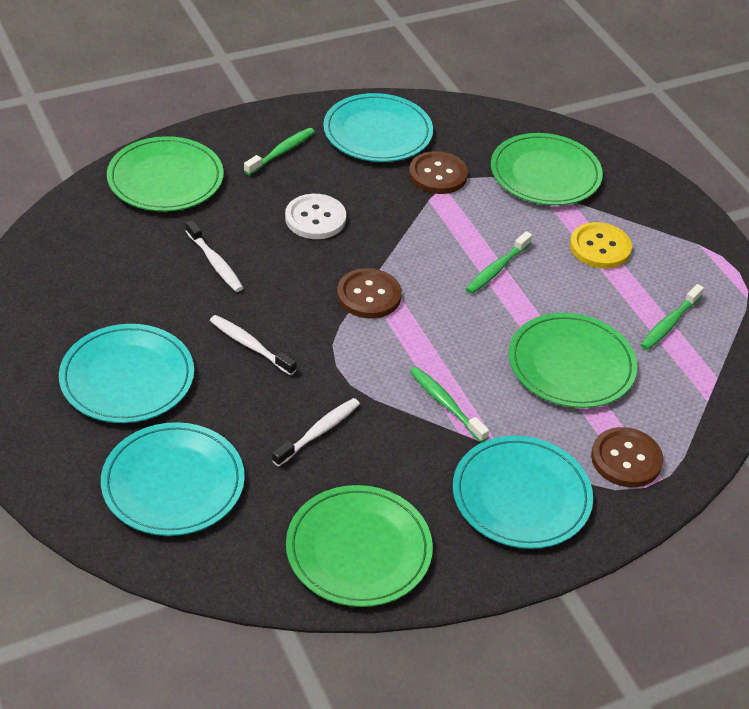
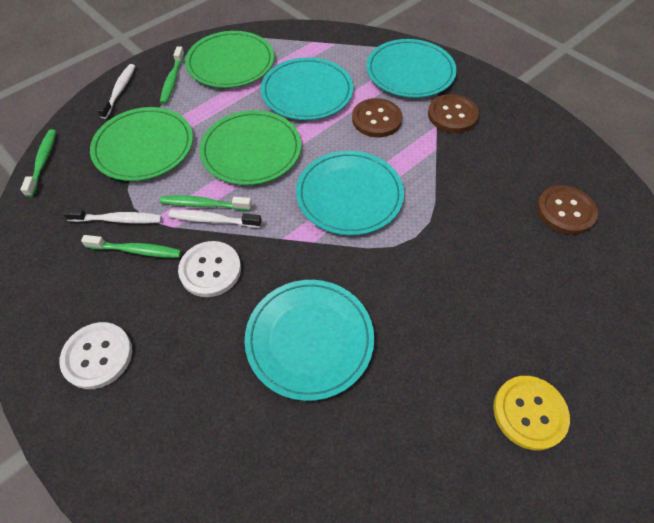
green plate: 4 -> 3
white button: 1 -> 2

